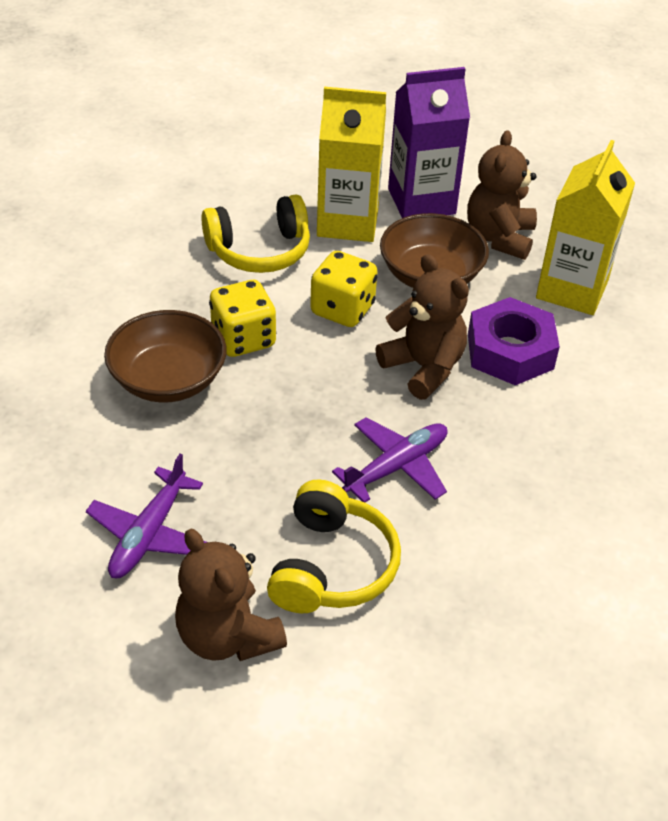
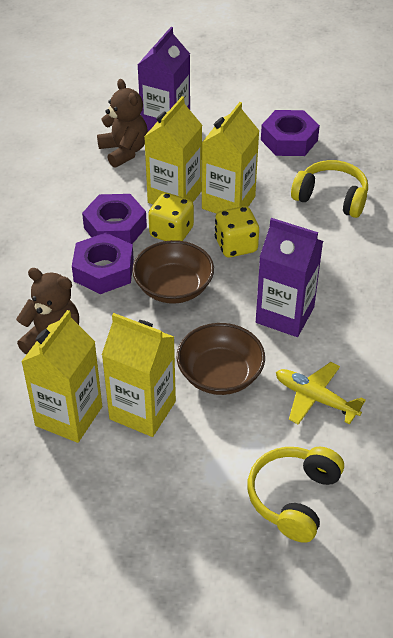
brown teddy bear: 3 -> 2
purple carton: 1 -> 2
purple nut: 1 -> 3
purple plane: 2 -> 0
yellow carton: 2 -> 4
yellow plane: 0 -> 1

